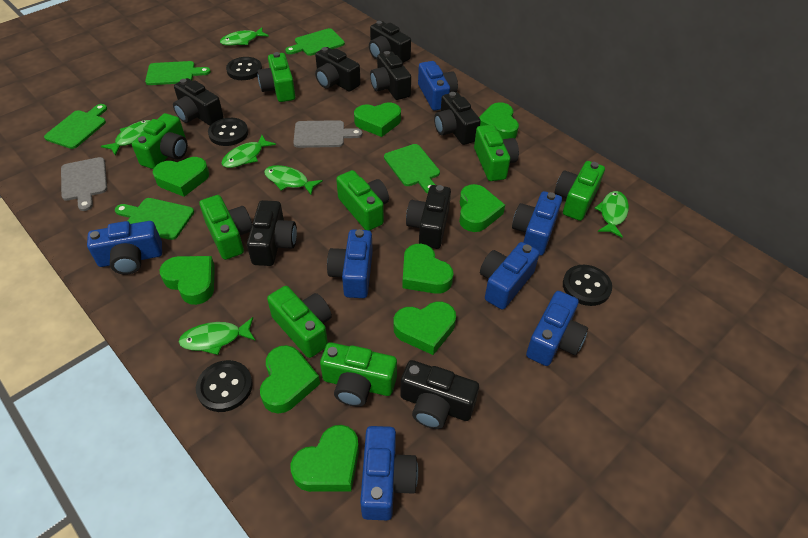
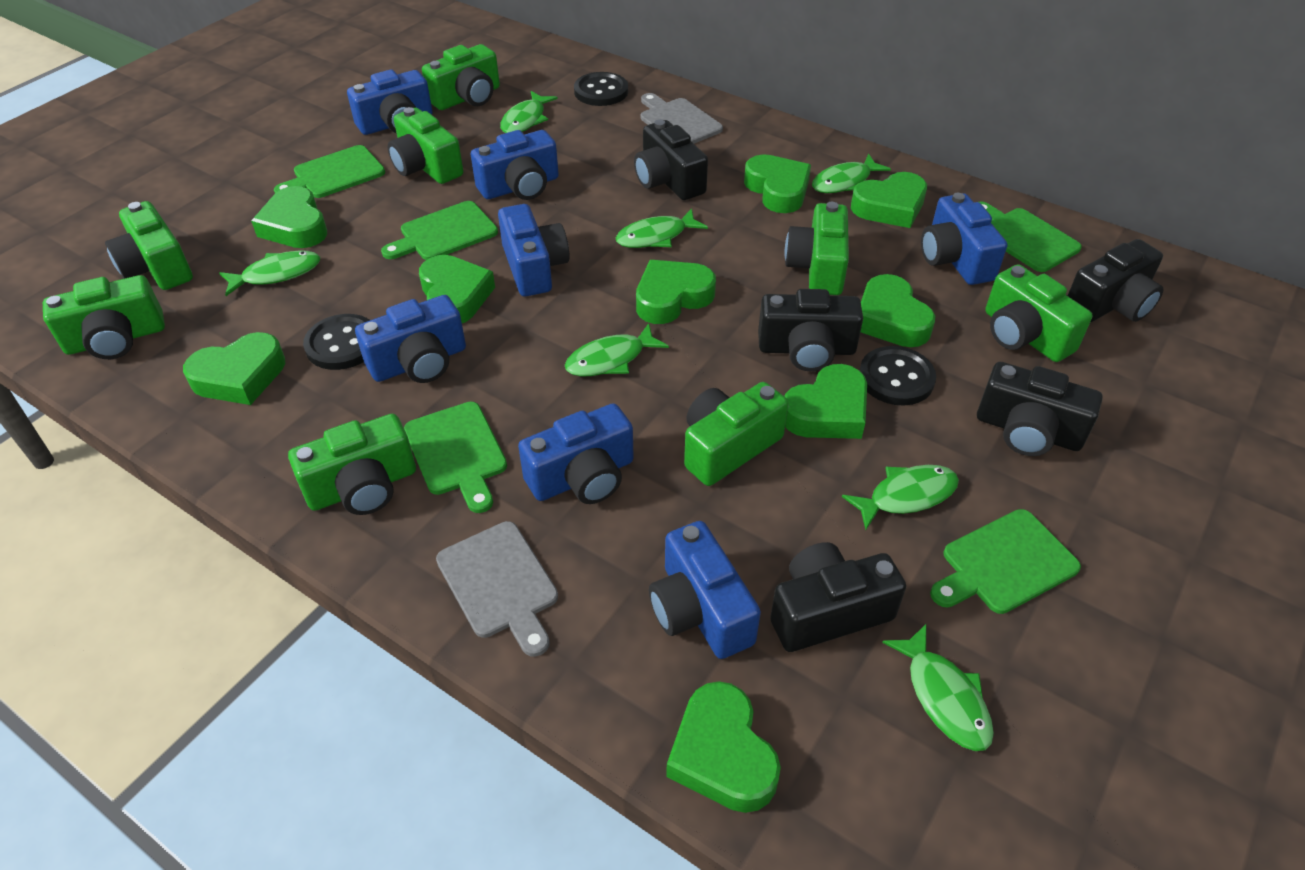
black button: 4 -> 3
black camera: 8 -> 5
green fish: 6 -> 7

